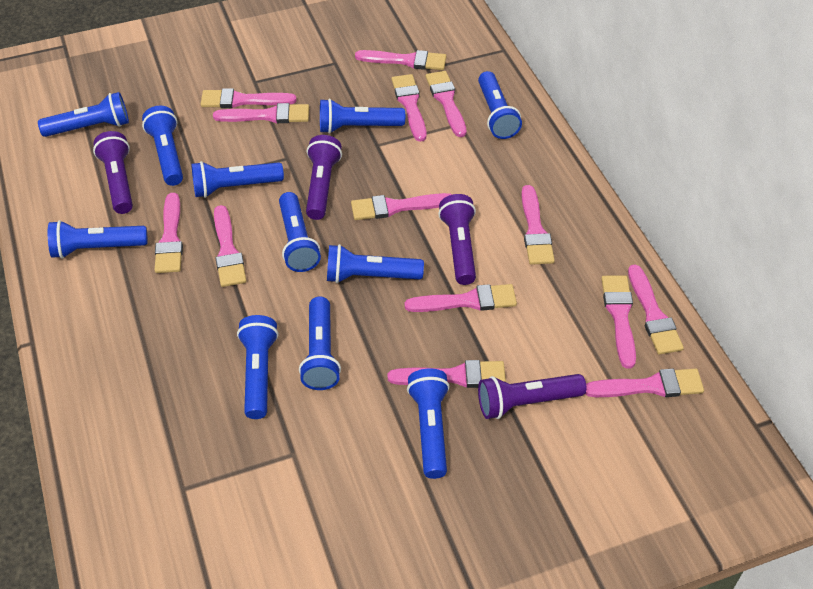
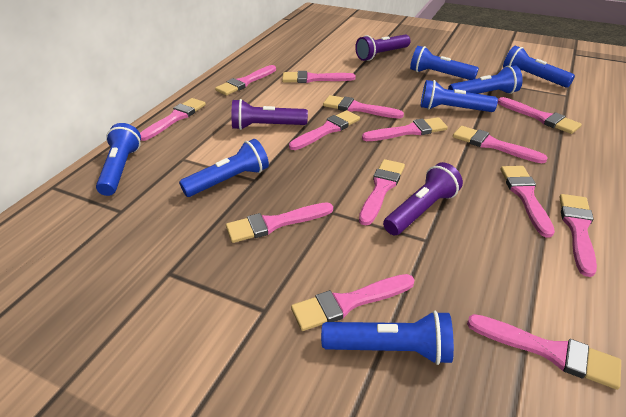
blue flashlight: 11 -> 7
purple flashlight: 4 -> 3

